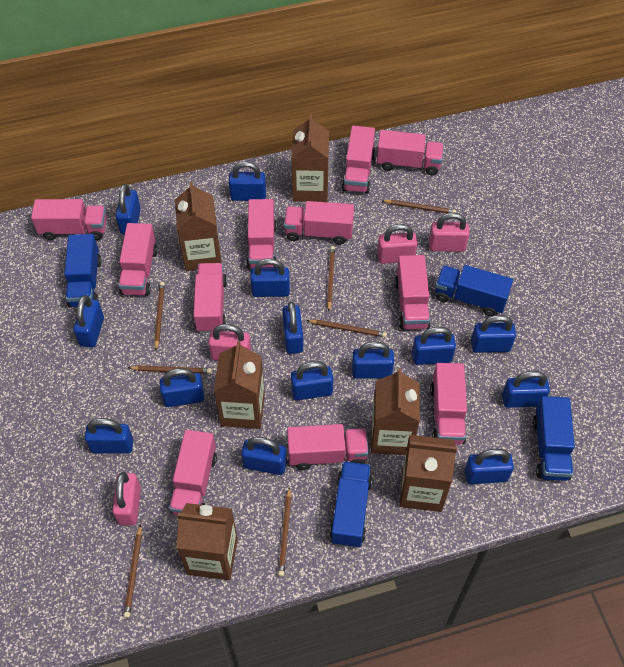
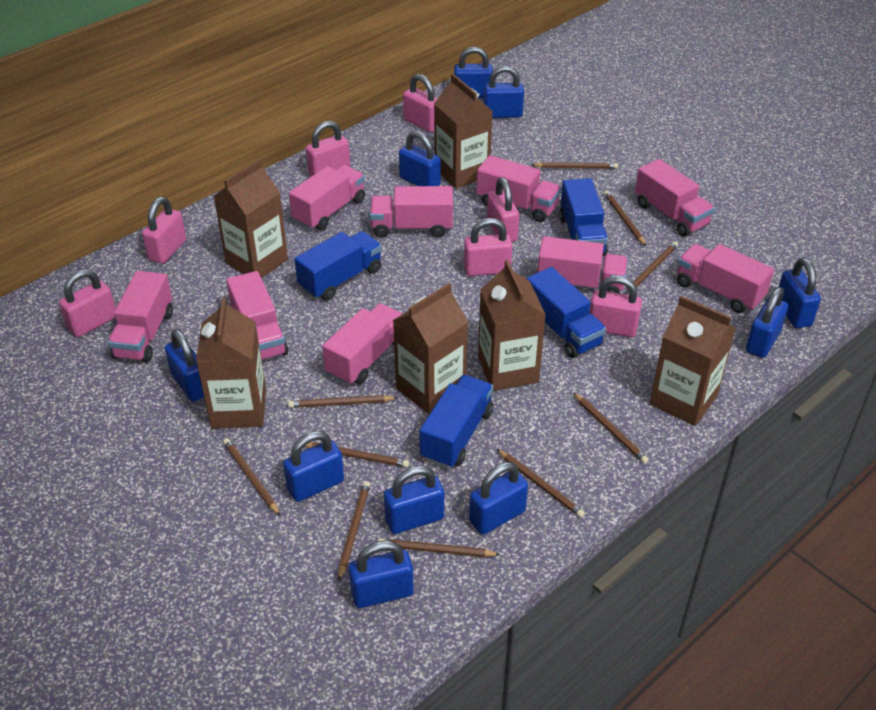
blue padlock: 14 -> 10
brown pencil: 7 -> 10
pink padlock: 4 -> 7
pink truck: 11 -> 9

